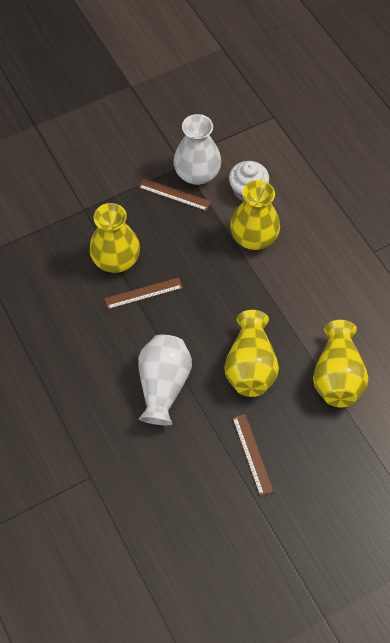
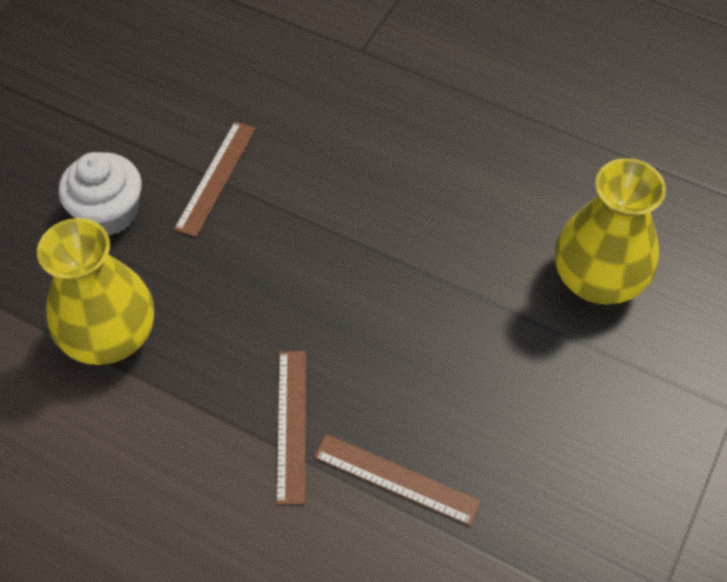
white vase: 2 -> 0
yellow vase: 4 -> 2

